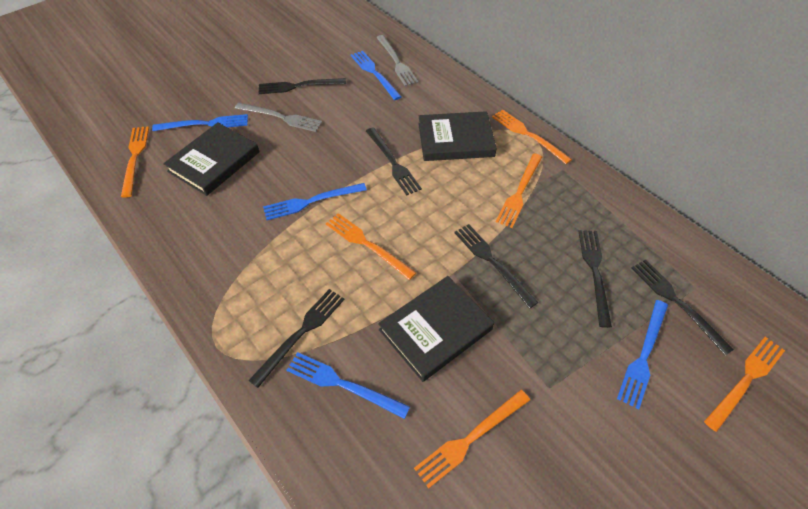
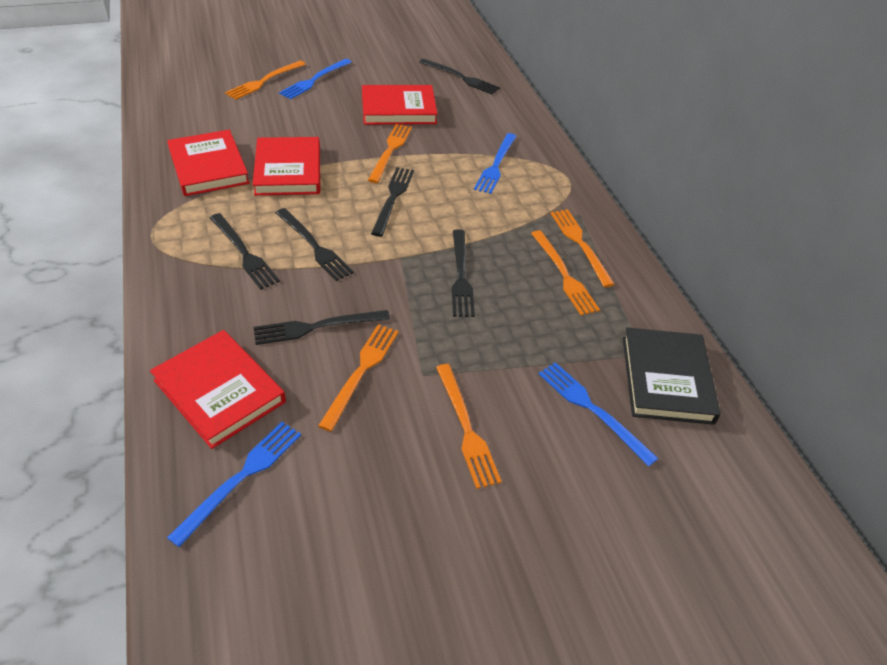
black book: 3 -> 1
blue fork: 5 -> 4
grey fork: 2 -> 0
red book: 0 -> 4

